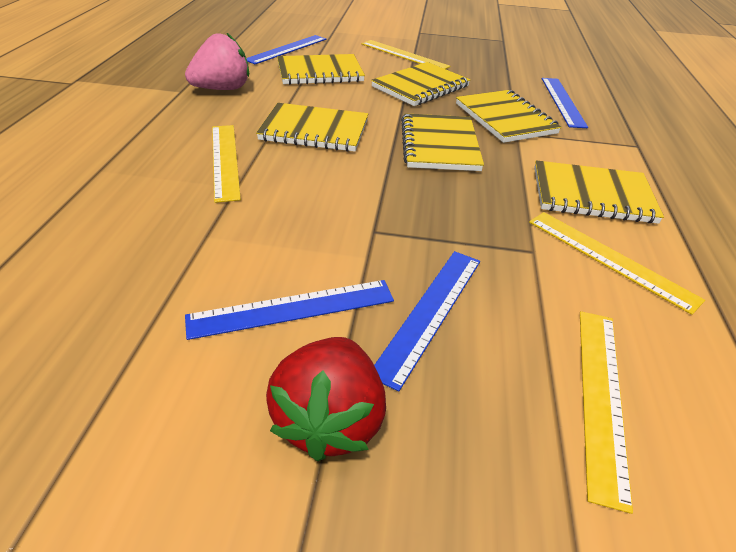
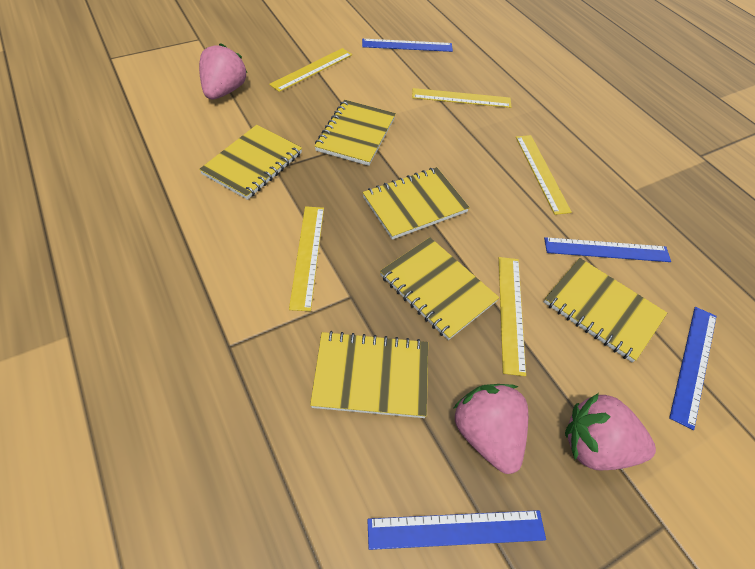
pink strawberry: 1 -> 3
red strawberry: 1 -> 0
yellow ruler: 4 -> 5

